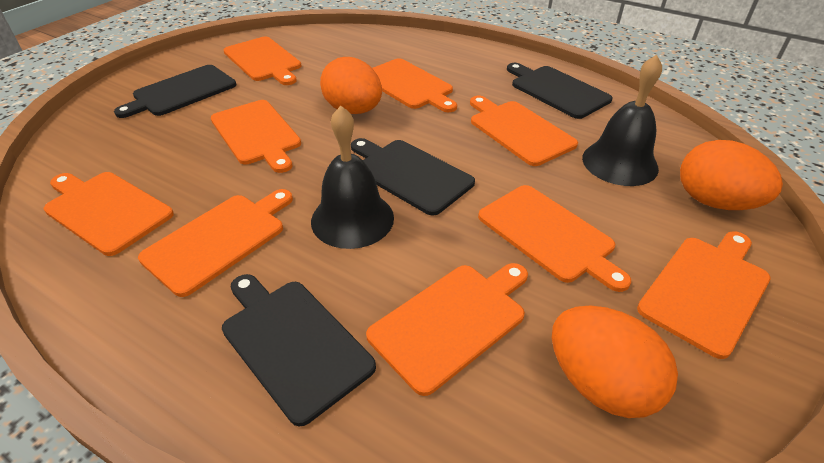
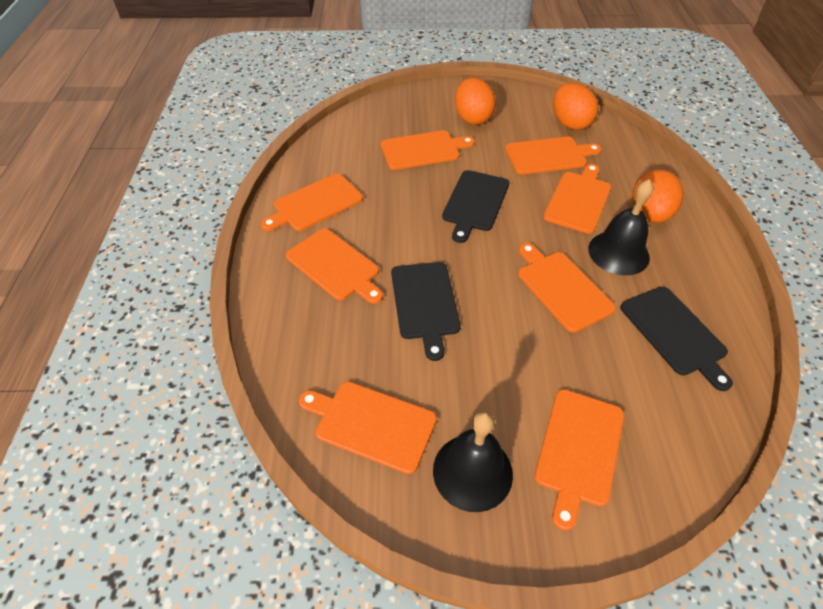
black cutting board: 4 -> 3
orange cutting board: 9 -> 8

